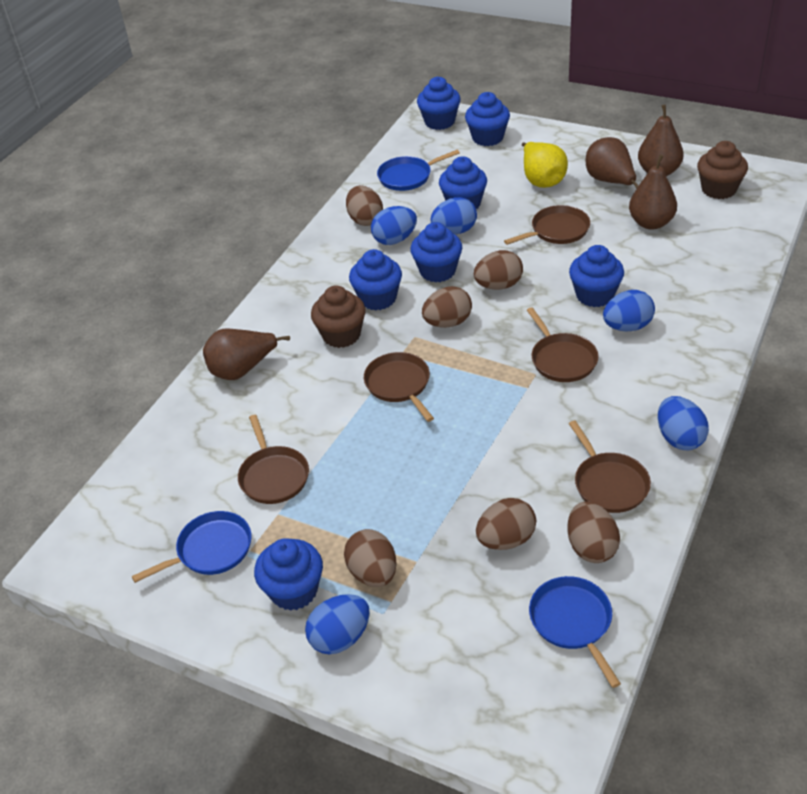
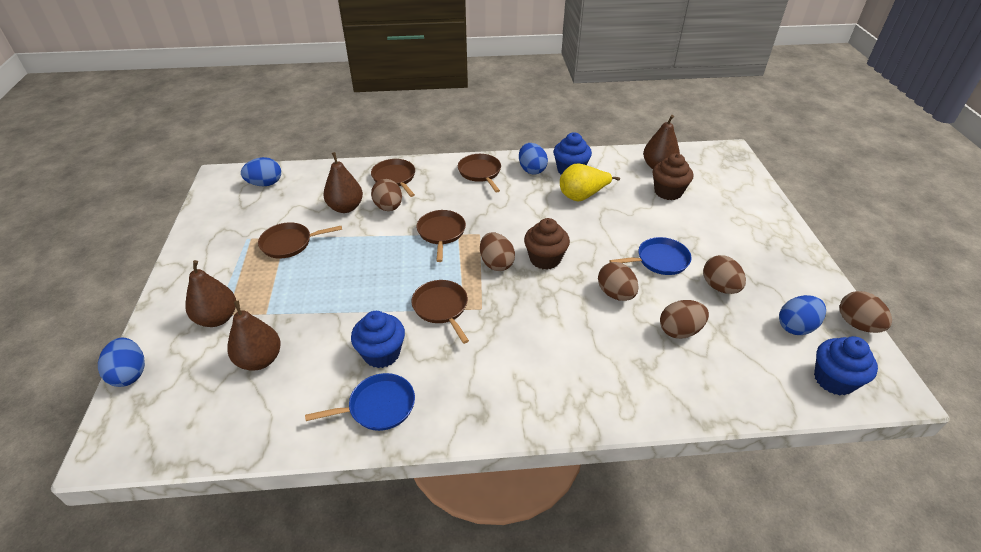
blue cupcake: 7 -> 3
blue egg: 5 -> 4
blue pan: 3 -> 2

